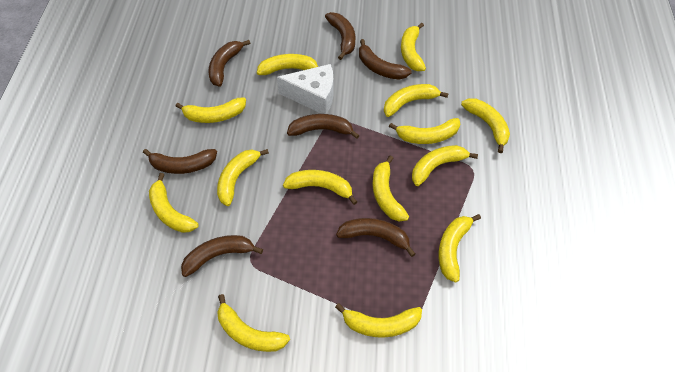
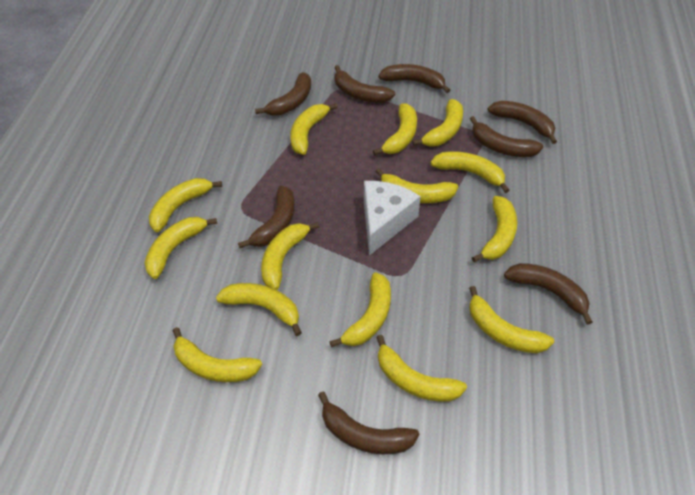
brown banana: 7 -> 8

